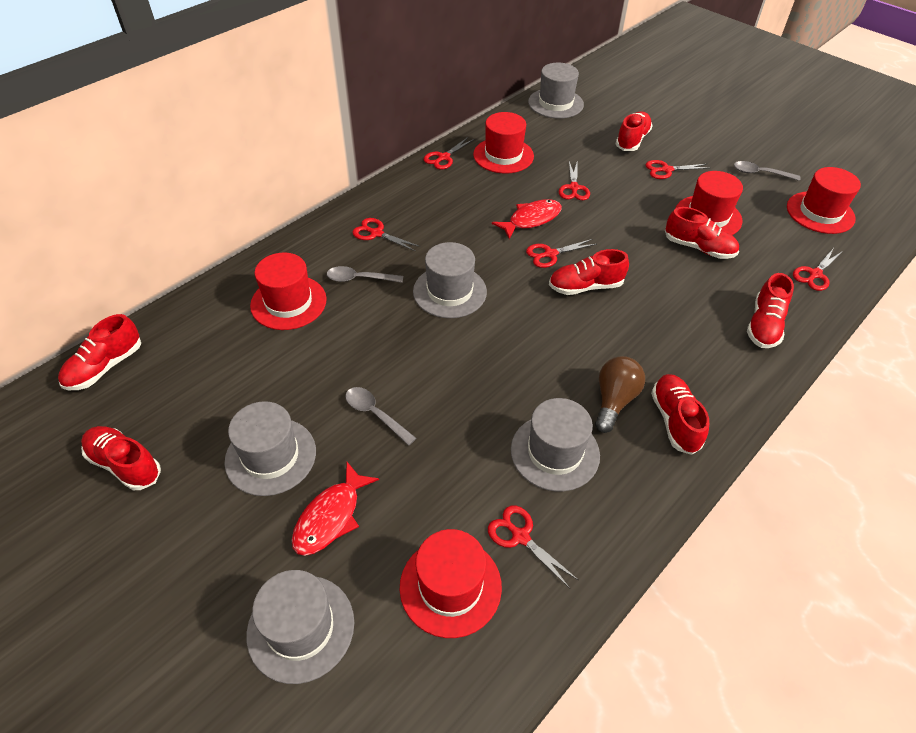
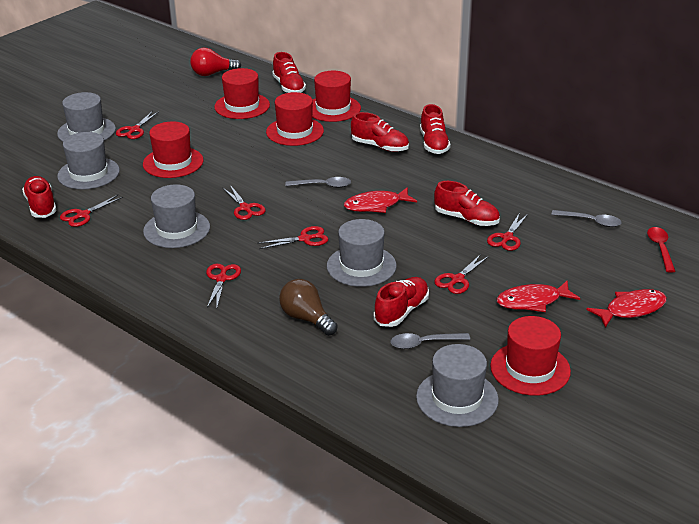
red fish: 2 -> 3
red light bulb: 0 -> 1
red shoe: 7 -> 6
red spoon: 0 -> 1

